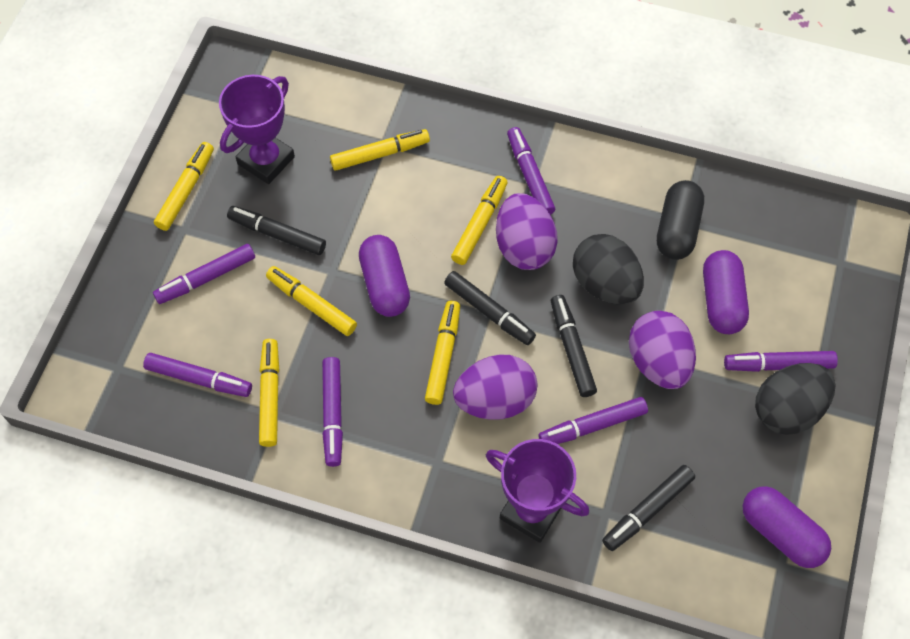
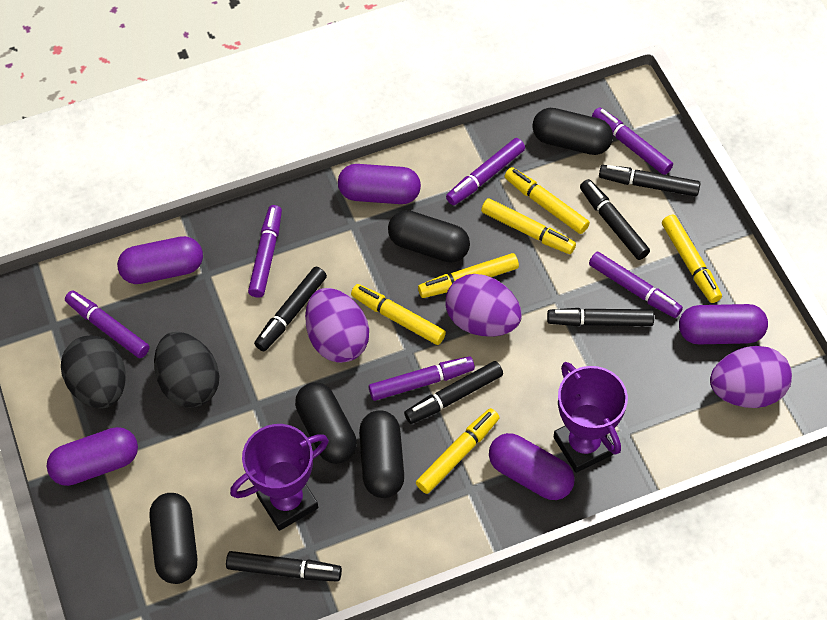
black capsule: 1 -> 5
black marker: 4 -> 6
purple capsule: 3 -> 5

